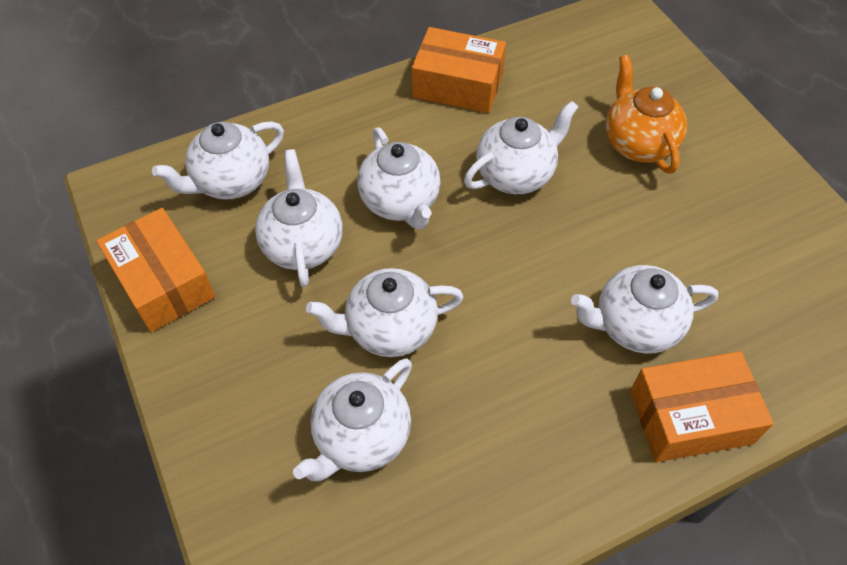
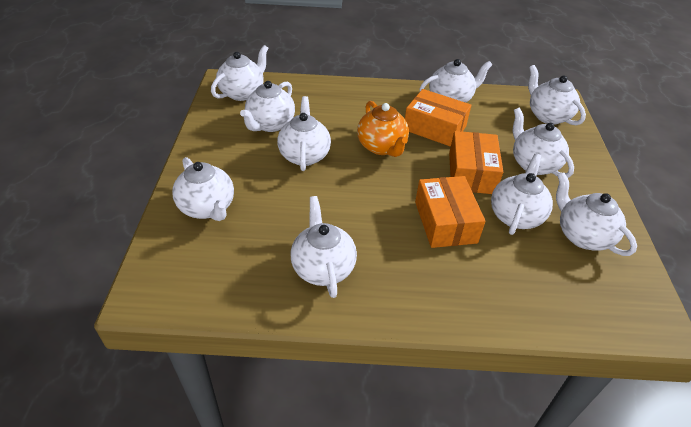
white teapot: 7 -> 10

